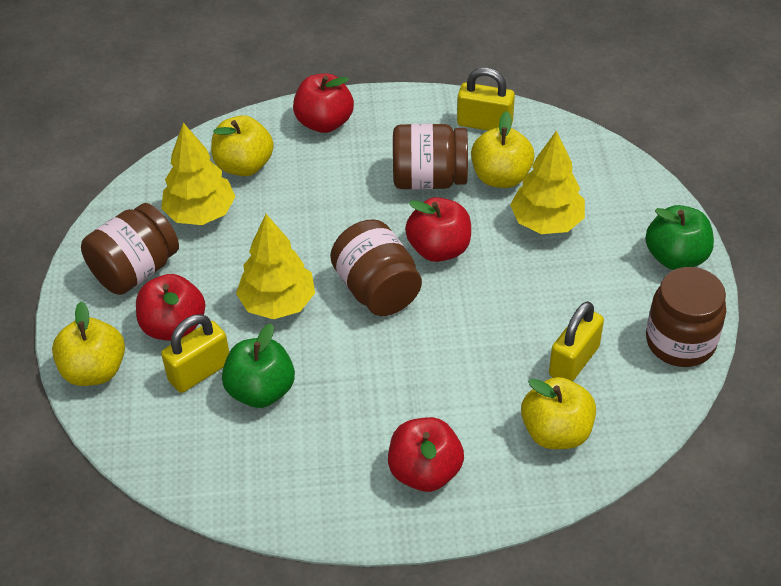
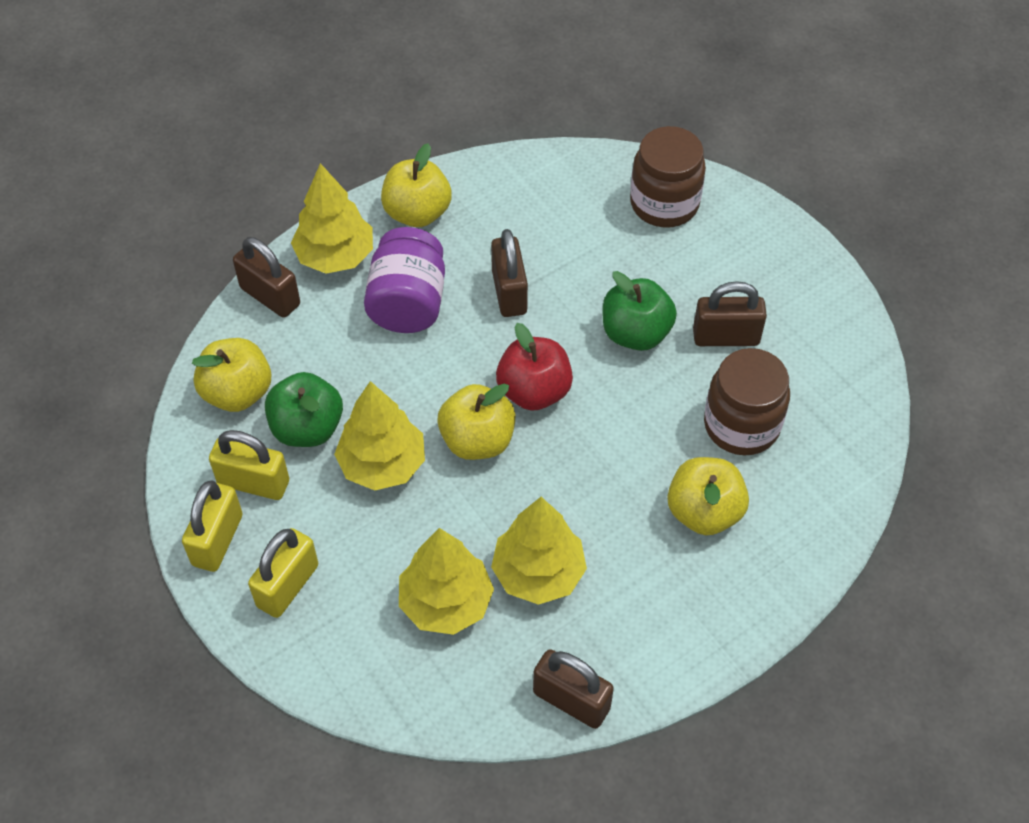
brown jar: 4 -> 2
brown padlock: 0 -> 4
purple jar: 0 -> 1
red apple: 4 -> 1
yellow tree: 3 -> 4

